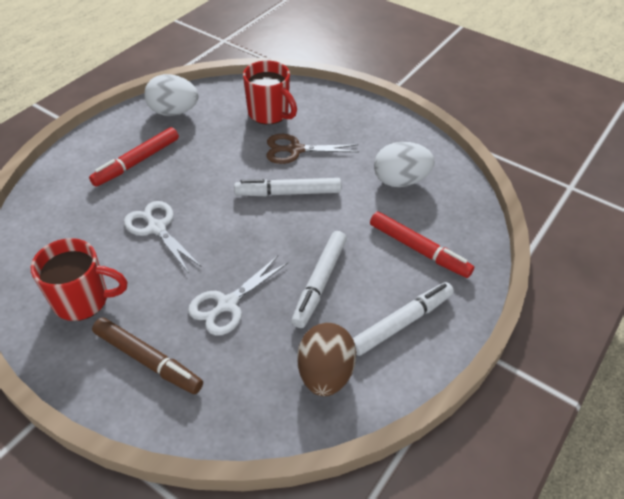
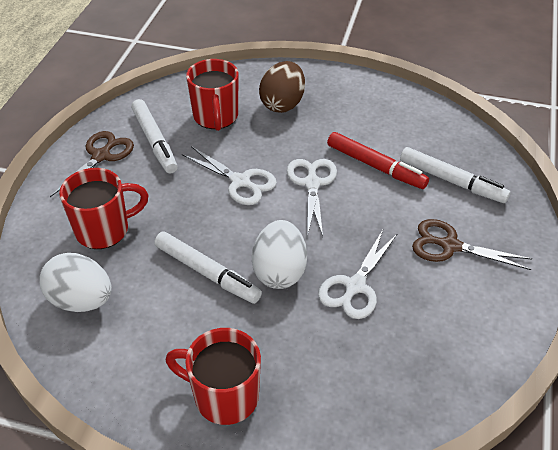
brown marker: 1 -> 0
brown scissors: 1 -> 2
red marker: 2 -> 1
red mug: 2 -> 3
white scissors: 2 -> 3

